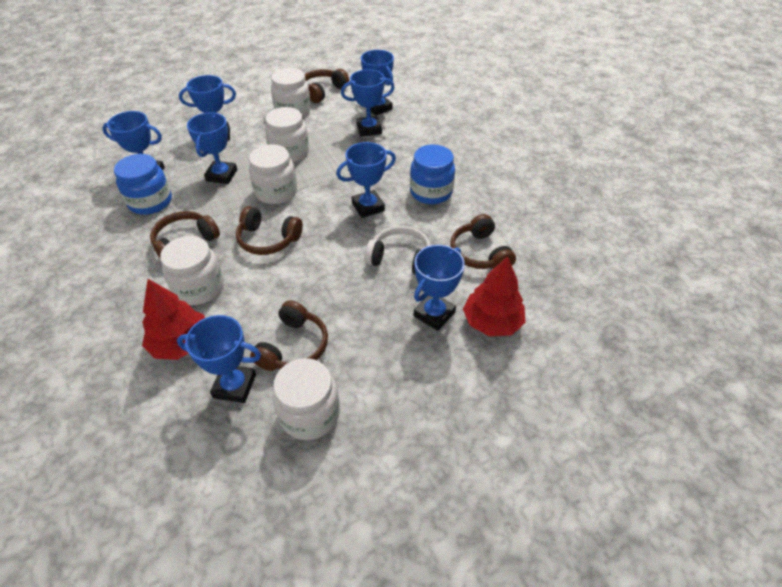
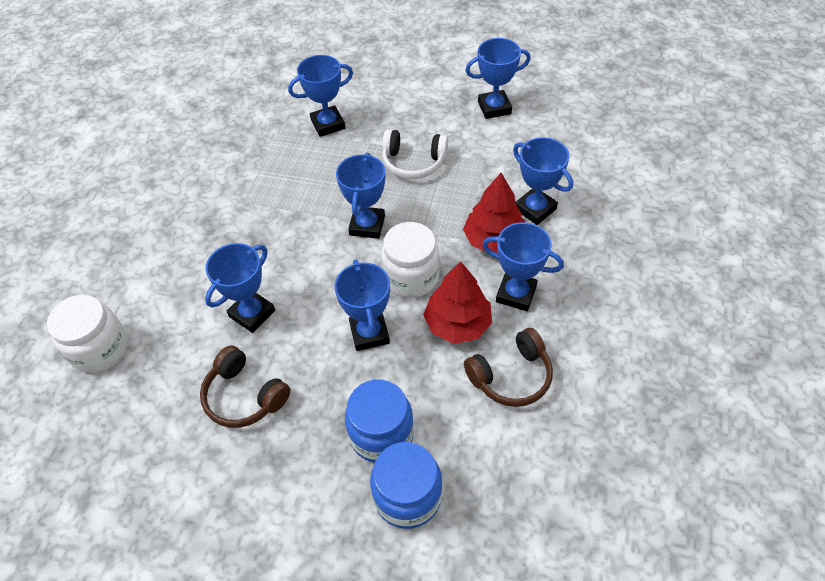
blue trophy: 8 -> 7
brown headphones: 5 -> 2
white jar: 5 -> 2

